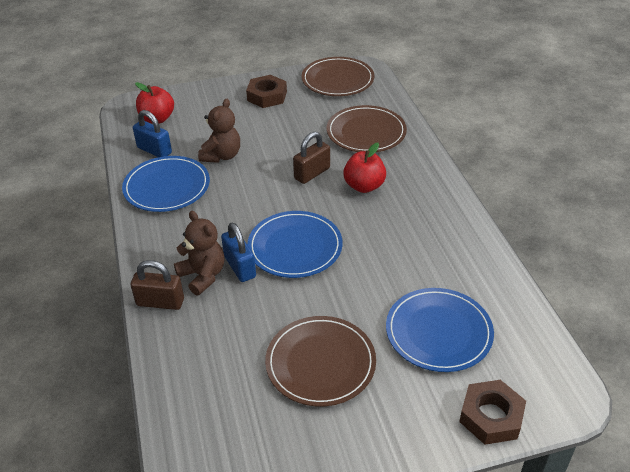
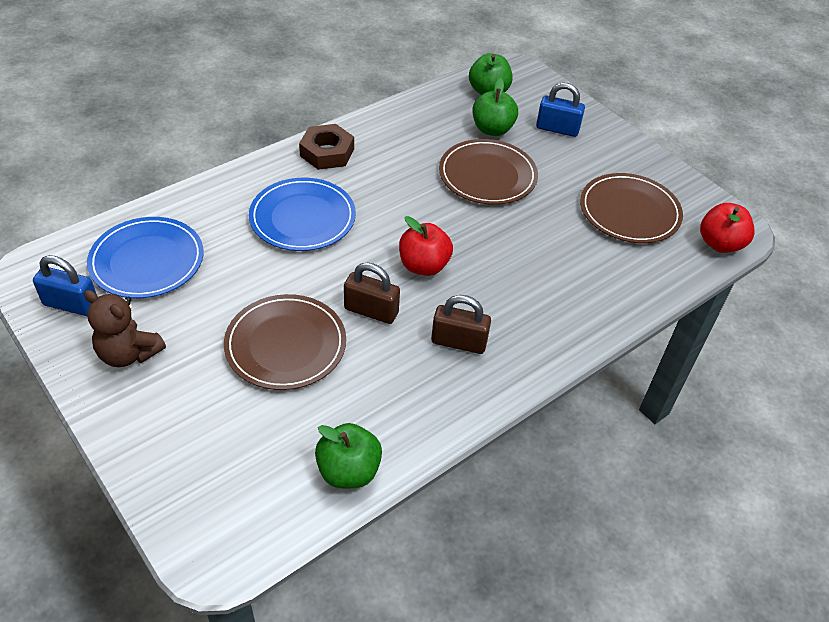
blue plate: 3 -> 2
brown nut: 2 -> 1
brown teddy bear: 2 -> 1
green apple: 0 -> 3

